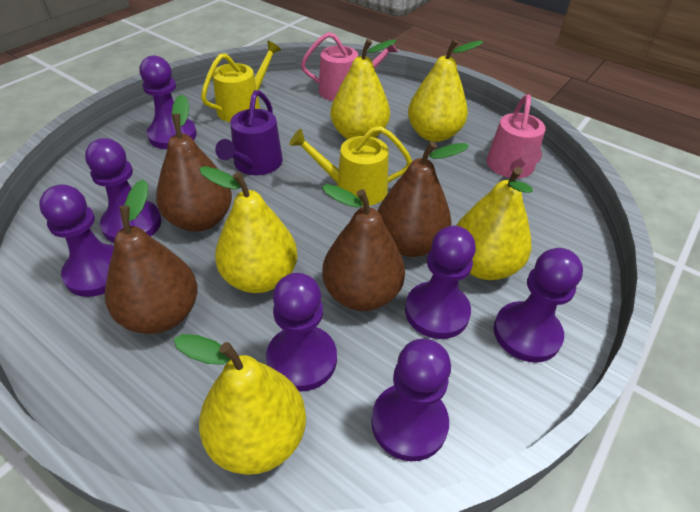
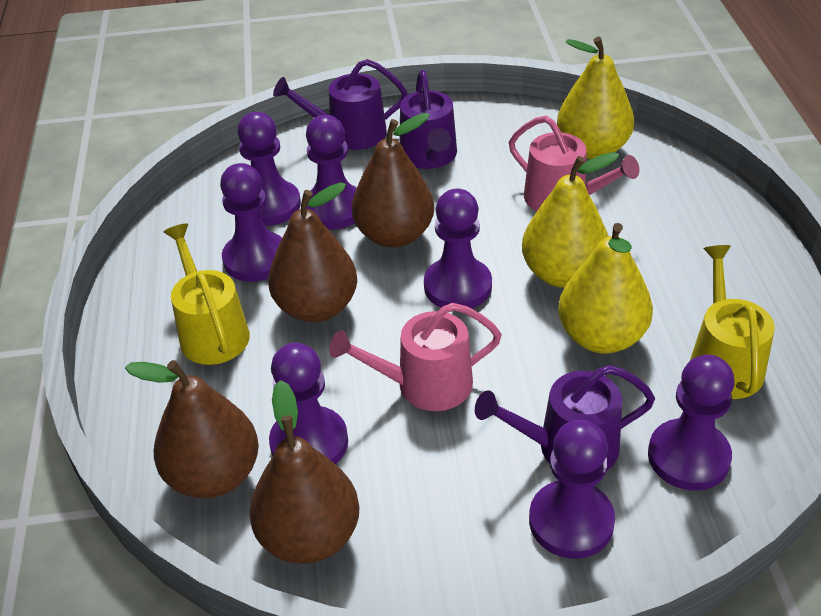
purple watering can: 1 -> 3
yellow pear: 5 -> 3

